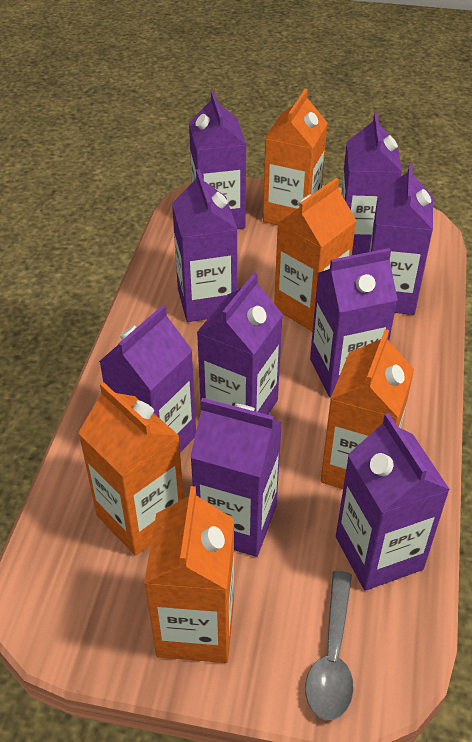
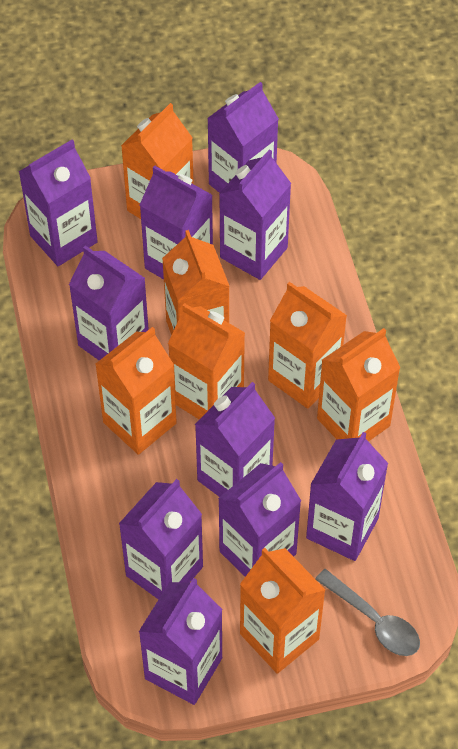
orange carton: 5 -> 7
purple carton: 9 -> 10

